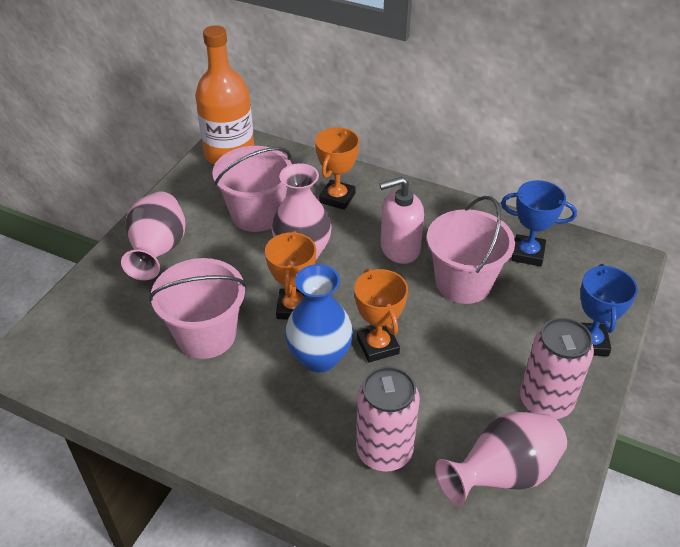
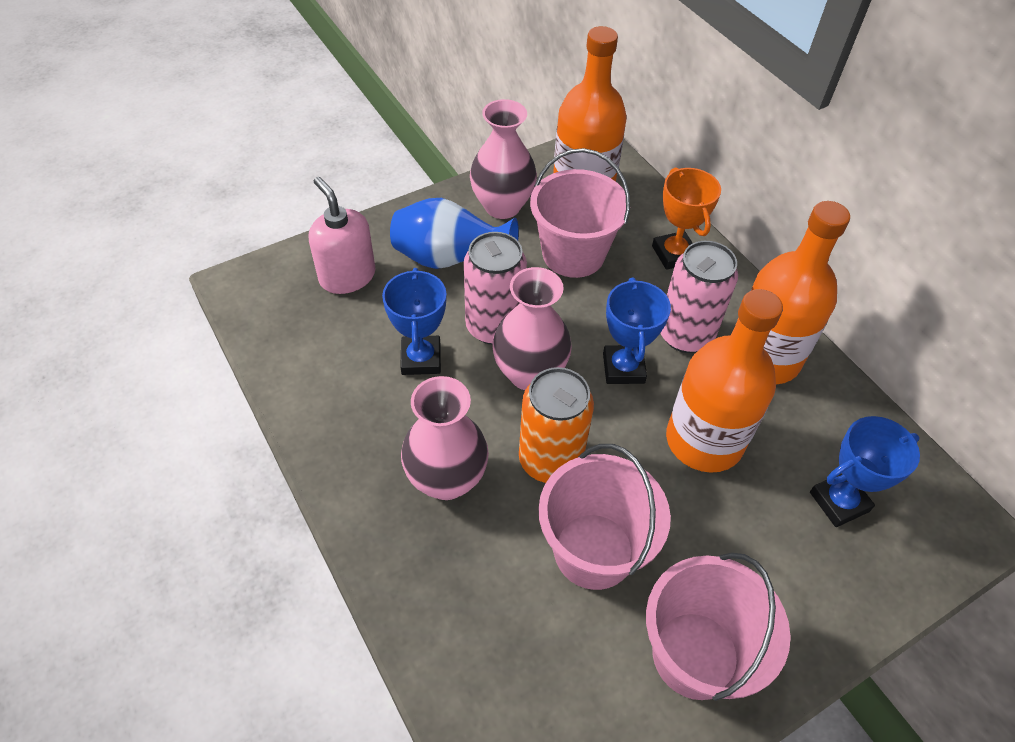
blue trophy: 2 -> 3
orange bottle: 1 -> 3
orange can: 0 -> 1
orange trophy: 3 -> 1

